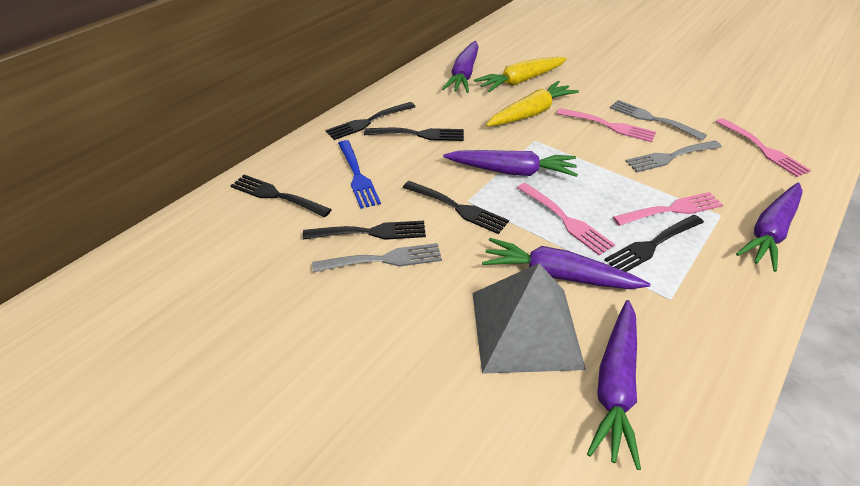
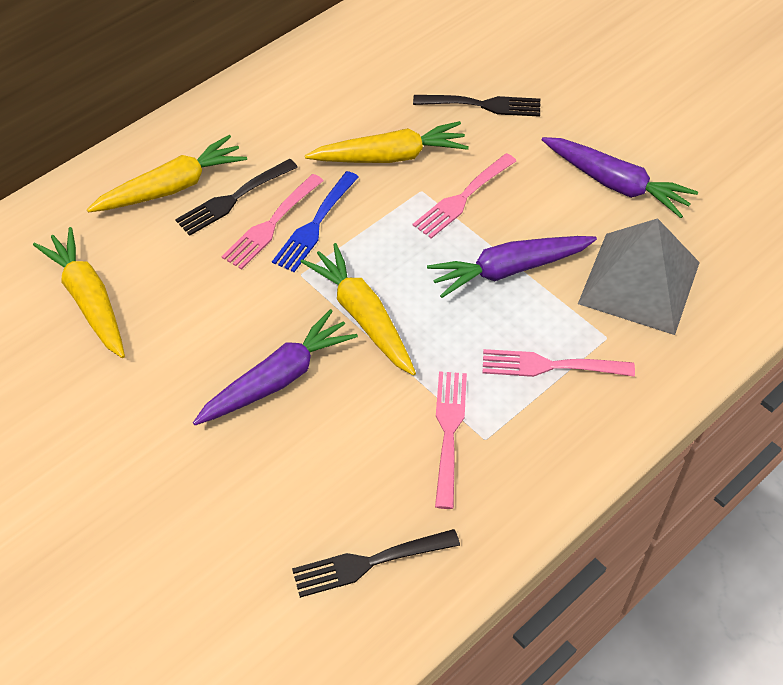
black fork: 6 -> 3
grey fork: 3 -> 0
purple carrot: 5 -> 3
yellow carrot: 2 -> 4

